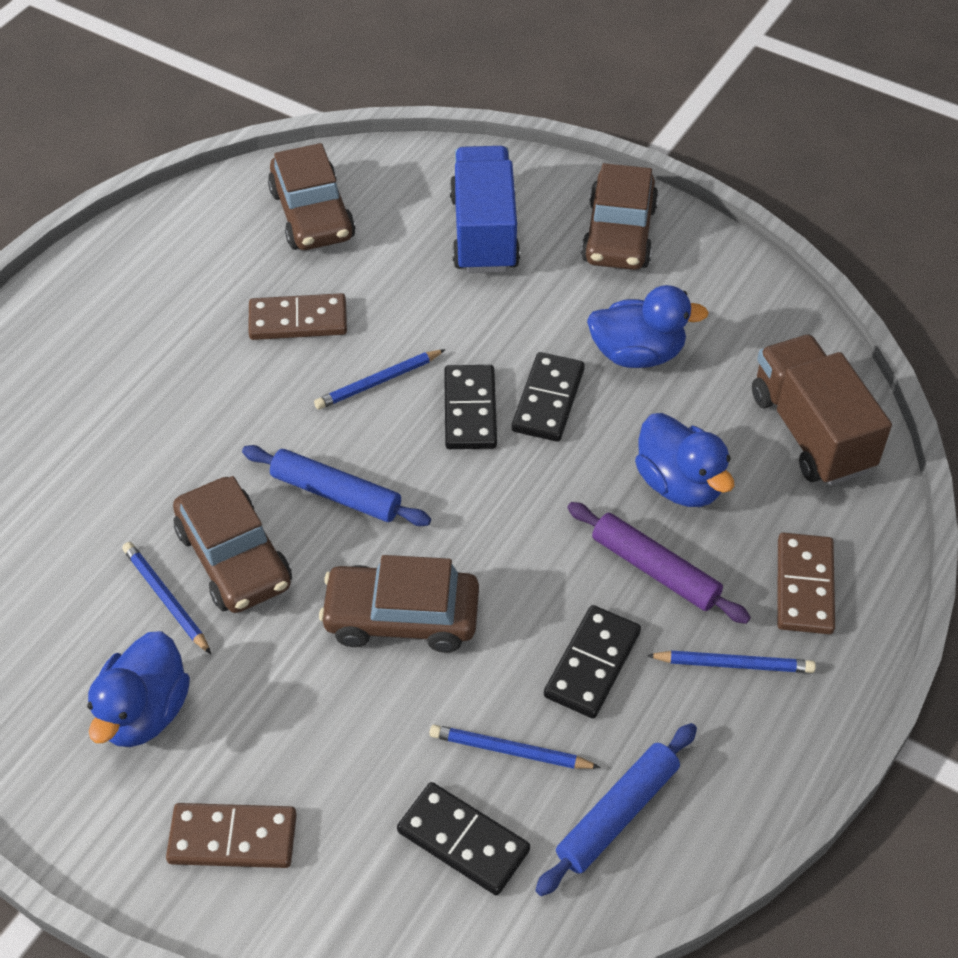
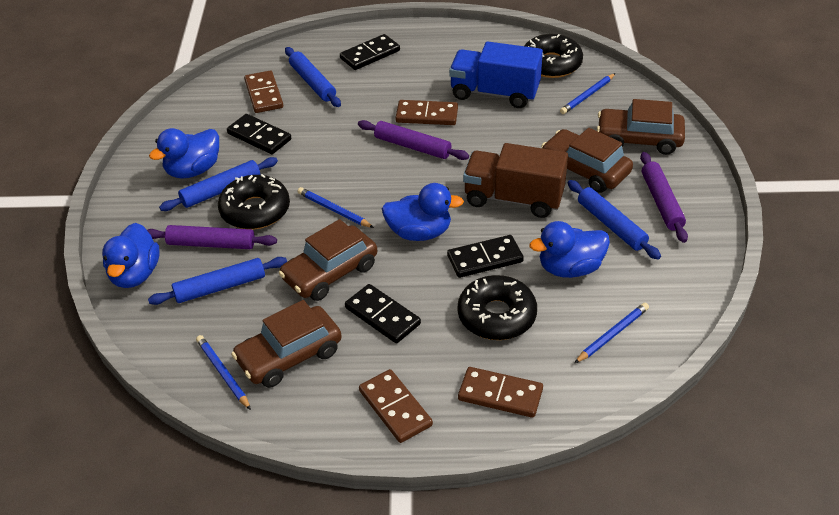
black donut: 0 -> 3
blue duck: 3 -> 4
blue rolling pin: 2 -> 4
brown domino: 3 -> 4
purple rolling pin: 1 -> 3

